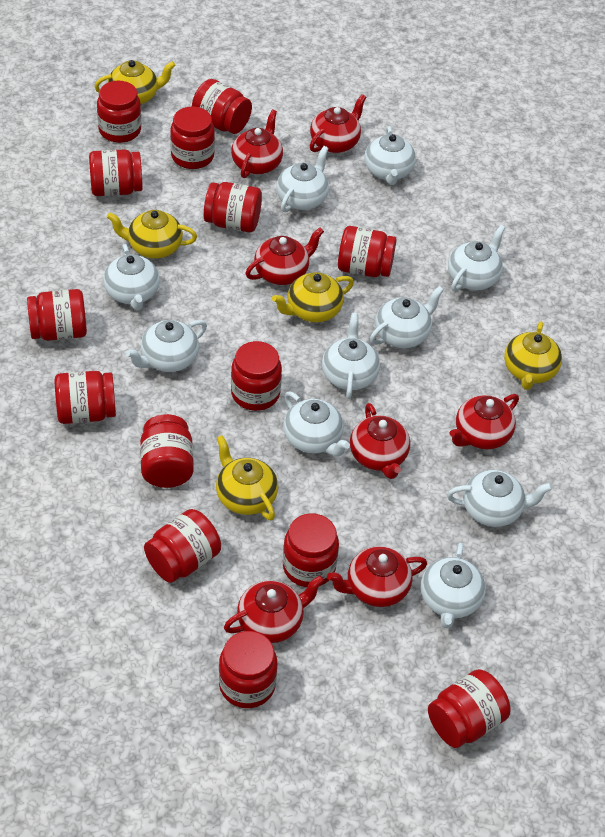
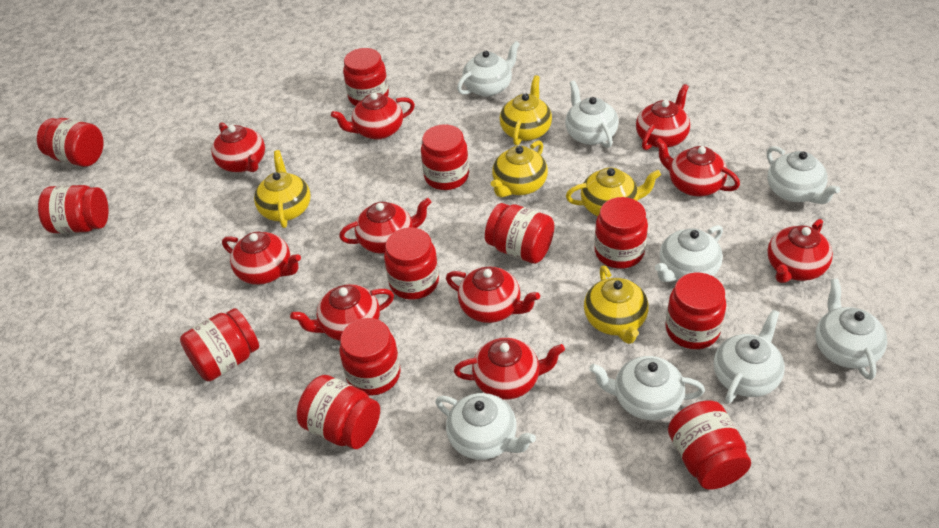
red jar: 14 -> 12
red teapot: 7 -> 10
white teapot: 10 -> 8

